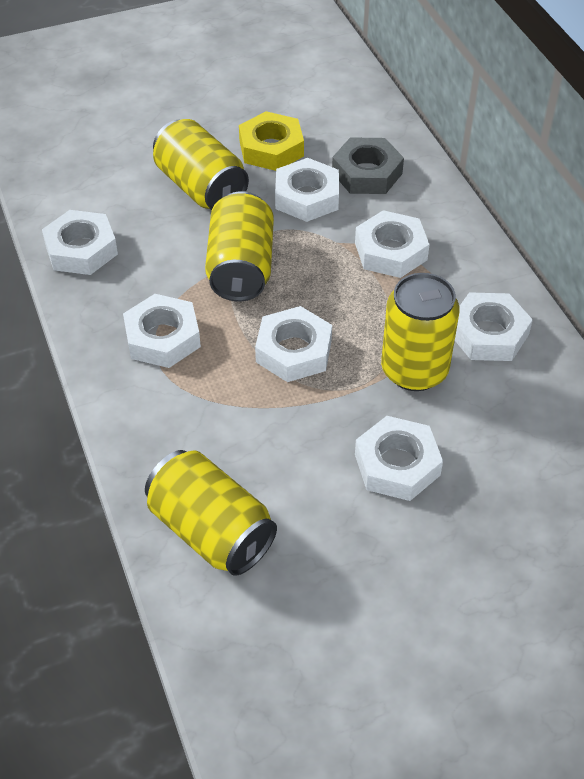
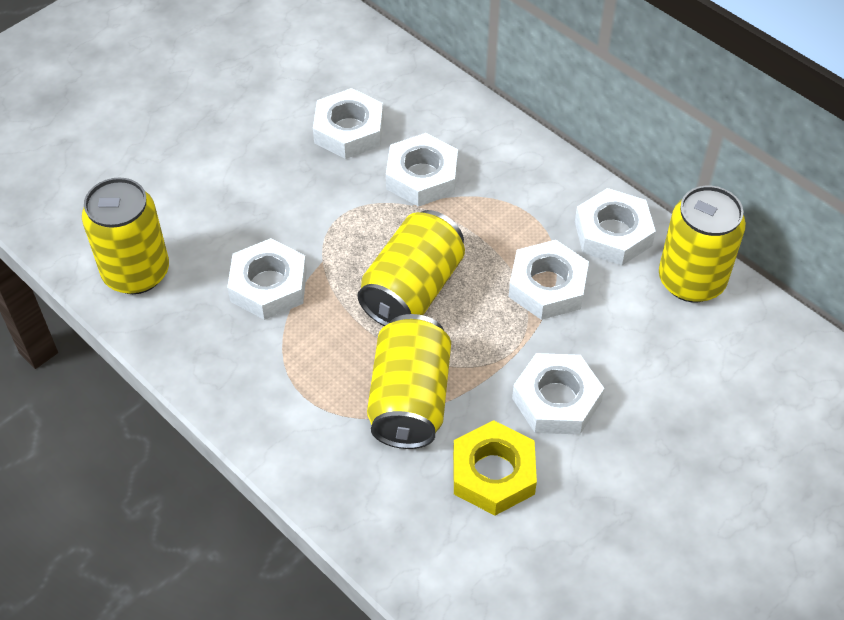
grey nut: 1 -> 0
white nut: 7 -> 6

